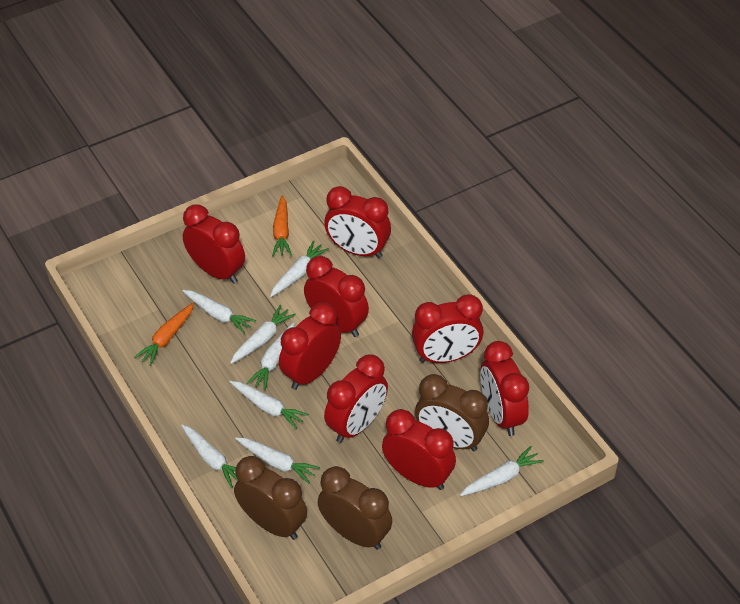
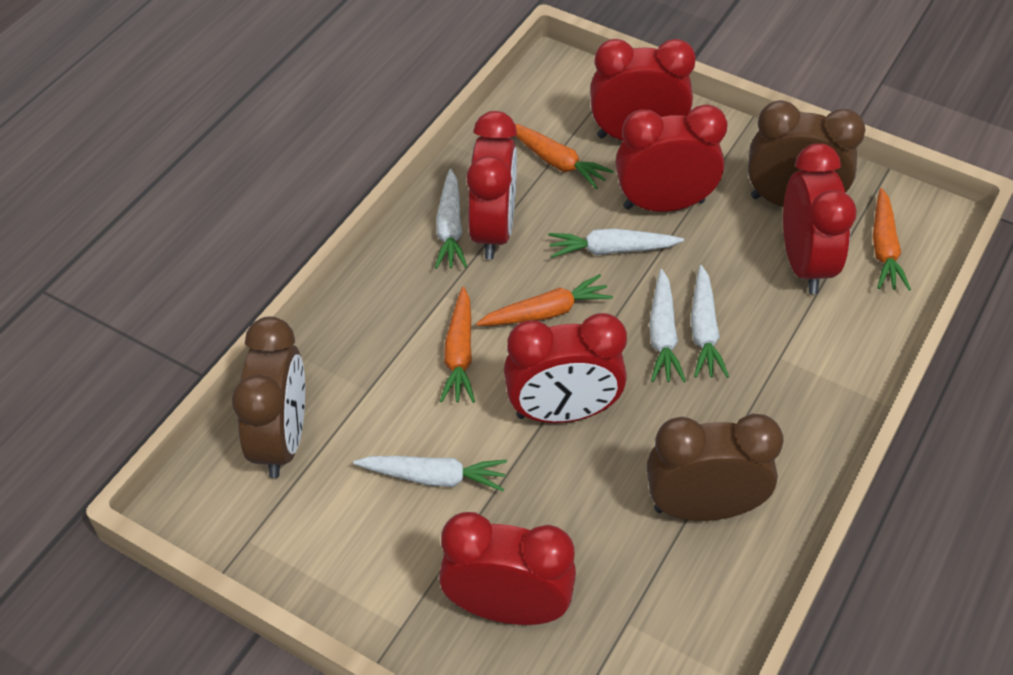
orange carrot: 2 -> 4
red clock: 8 -> 6
white carrot: 8 -> 5

